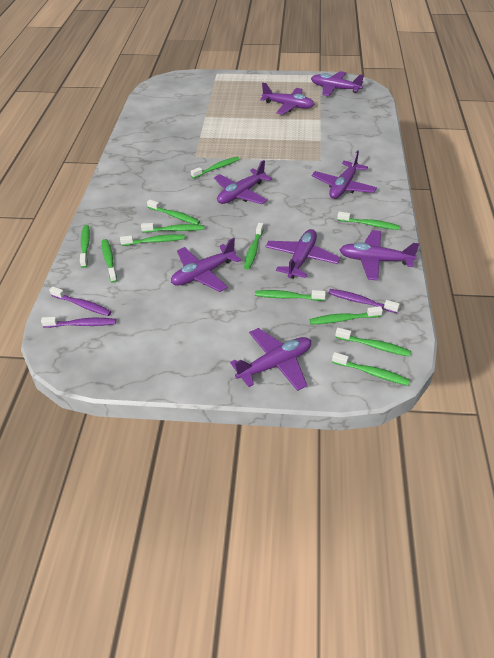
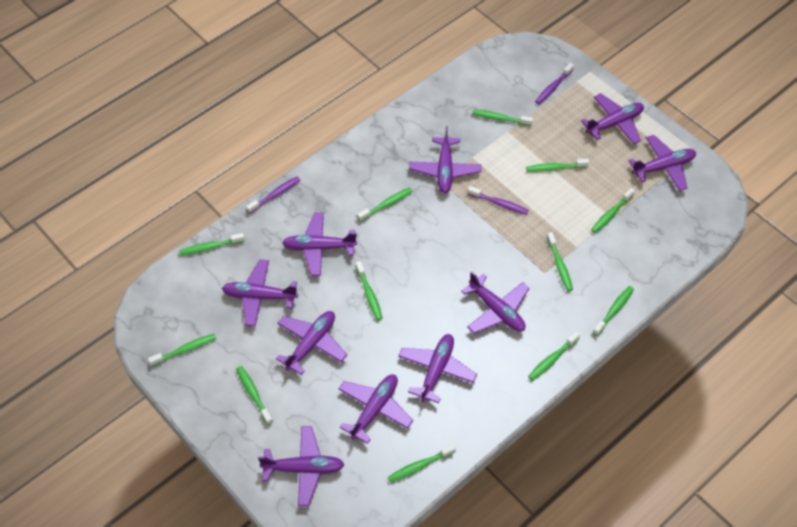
purple plane: 8 -> 10

